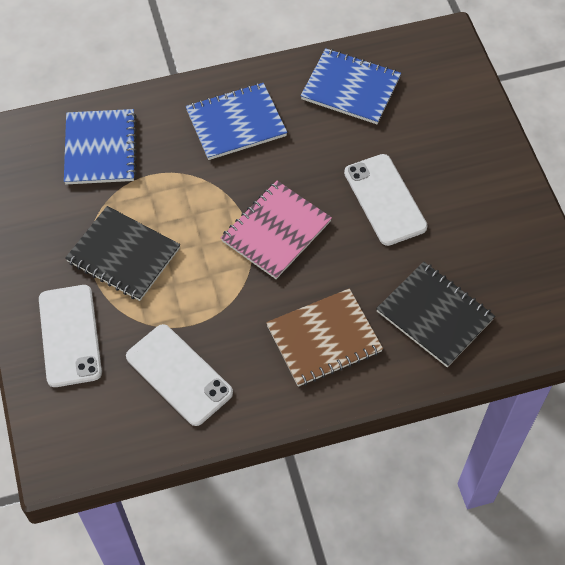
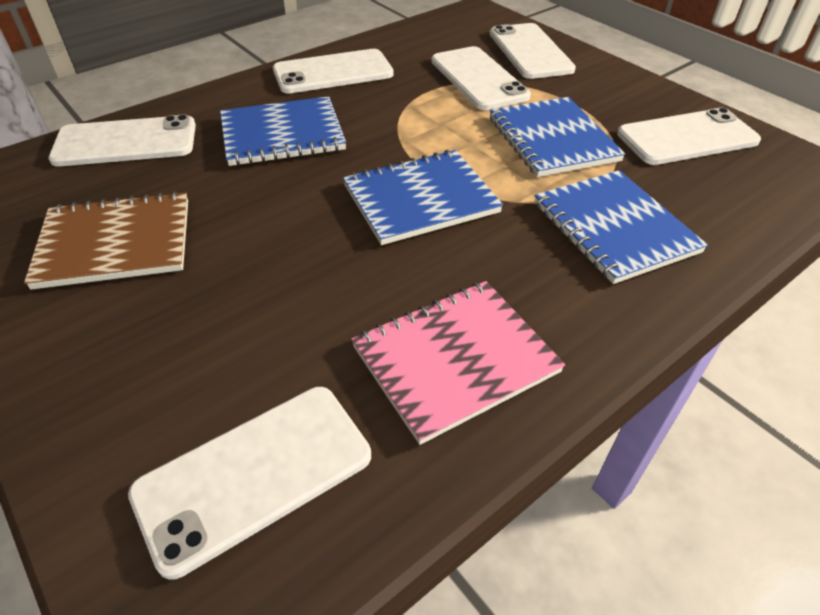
black notebook: 2 -> 0
blue notebook: 3 -> 4
white phone: 3 -> 6

